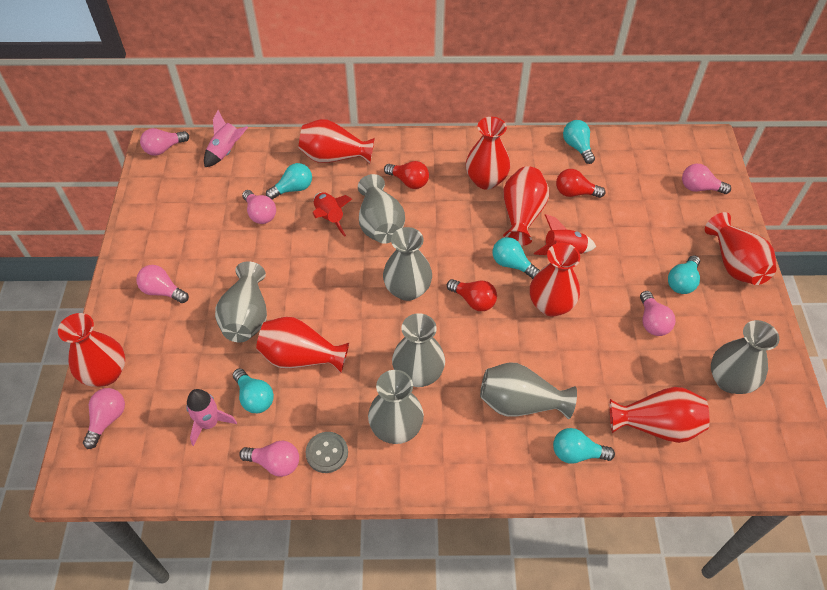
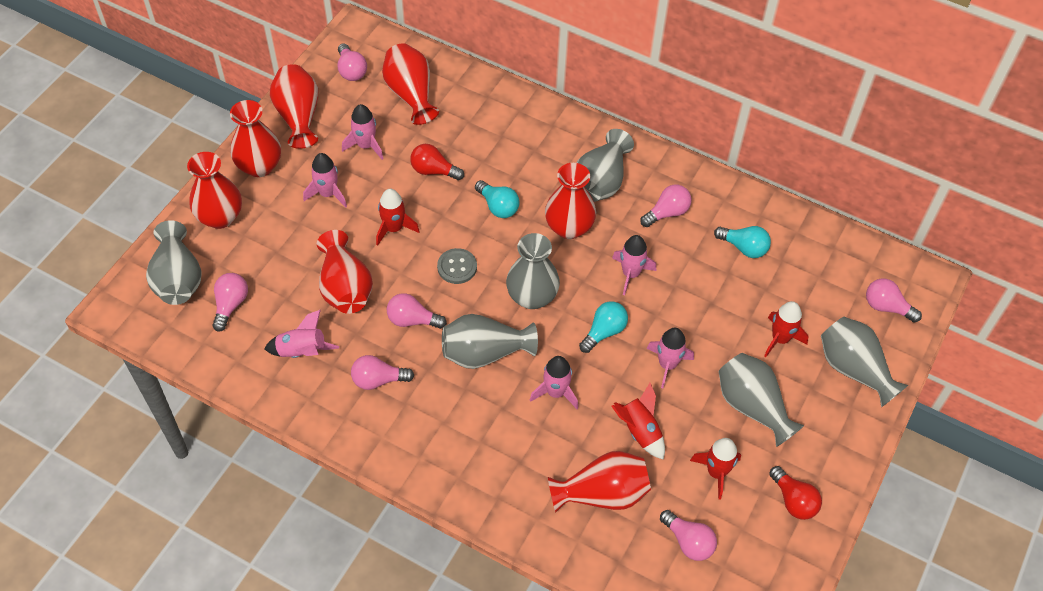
grey vase: 7 -> 6
pink rocket: 2 -> 6
red light bulb: 3 -> 2
red rocket: 2 -> 4
red vase: 8 -> 7
turquoise light bulb: 6 -> 3

